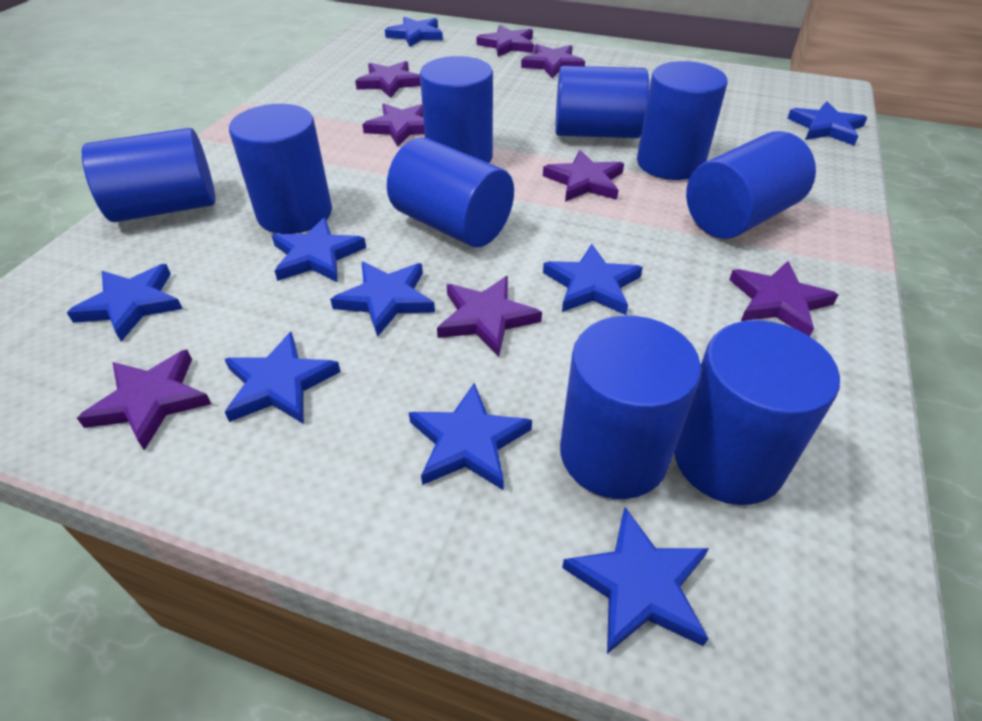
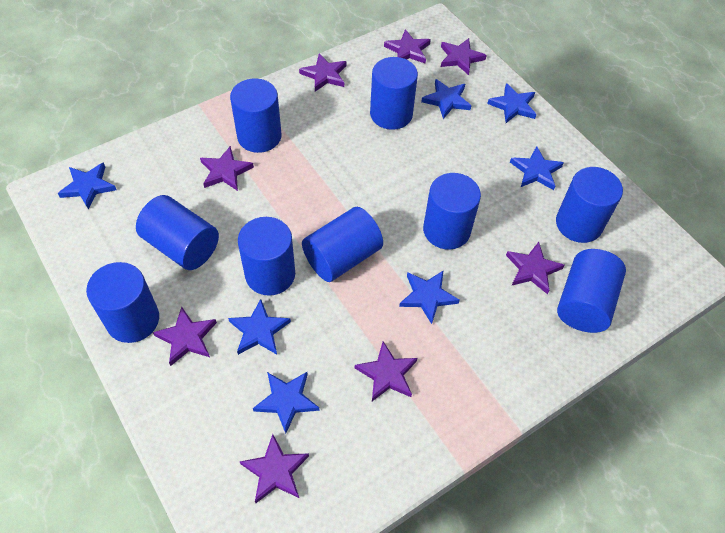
blue star: 9 -> 7

